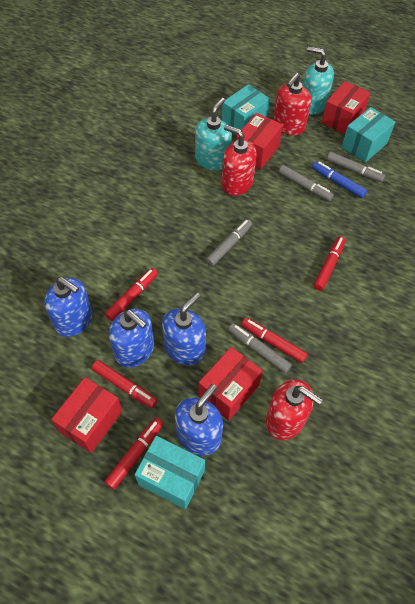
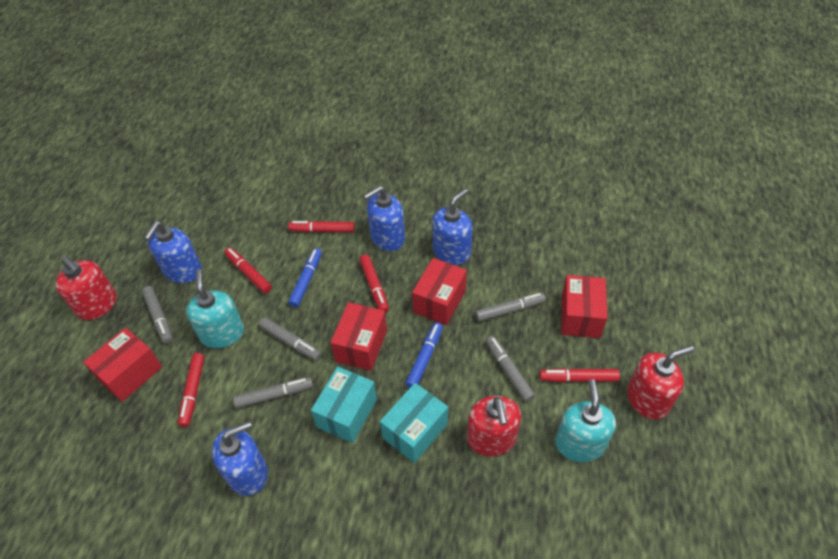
blue marker: 1 -> 2
grey marker: 4 -> 5
turquoise box: 3 -> 2

